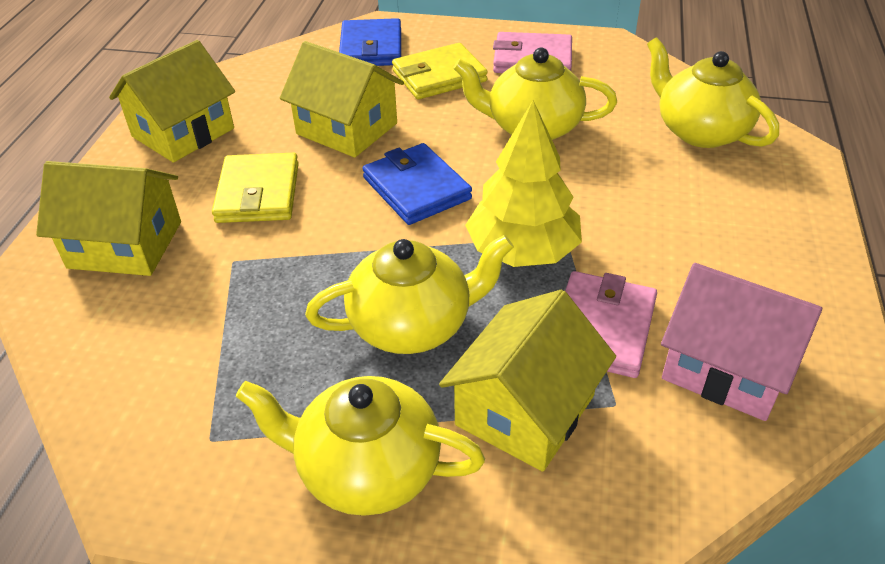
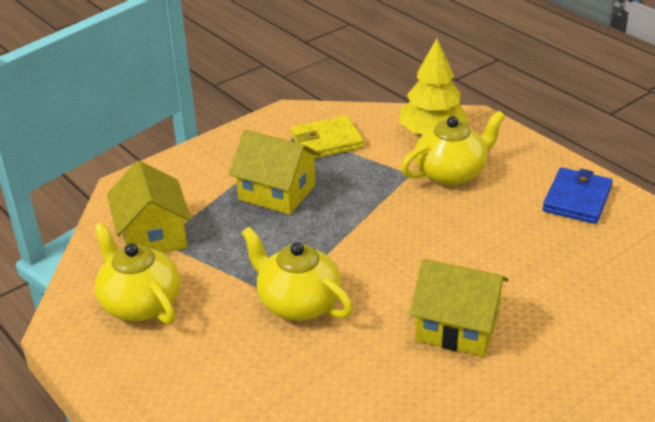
blue wallet: 2 -> 1
pink house: 1 -> 0
pink wallet: 2 -> 0
yellow house: 4 -> 3
yellow teapot: 4 -> 3
yellow wallet: 2 -> 1

